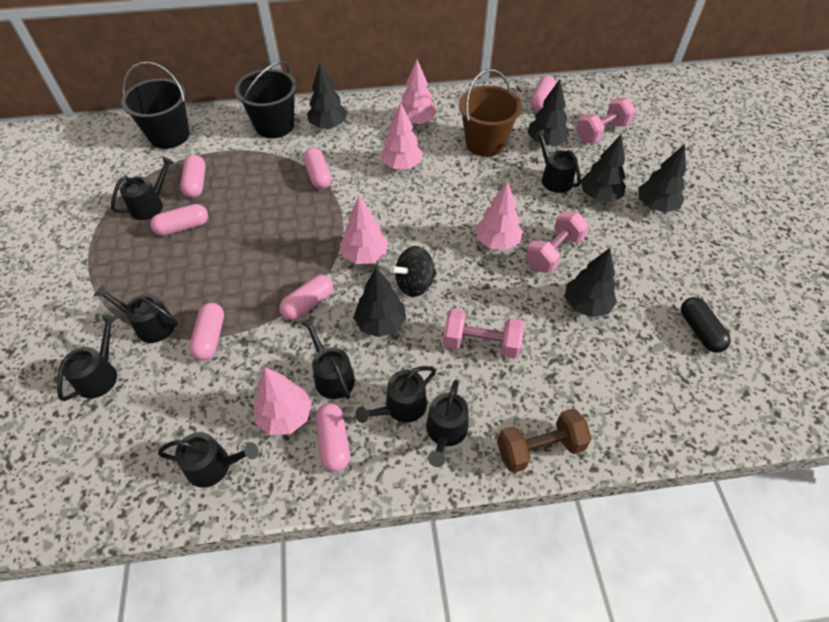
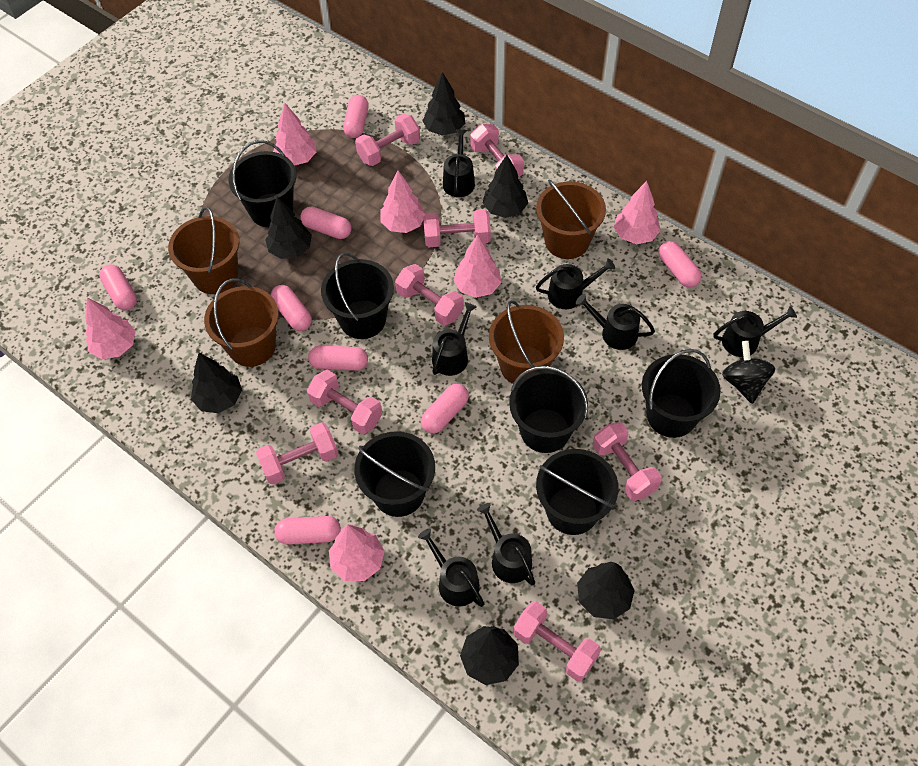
black bucket: 2 -> 6
black capsule: 1 -> 0
black watering can: 8 -> 7
brown bucket: 1 -> 4
brown dumbbell: 1 -> 0
pink capsule: 7 -> 8
pink dumbbell: 3 -> 8
pink tree: 5 -> 6

